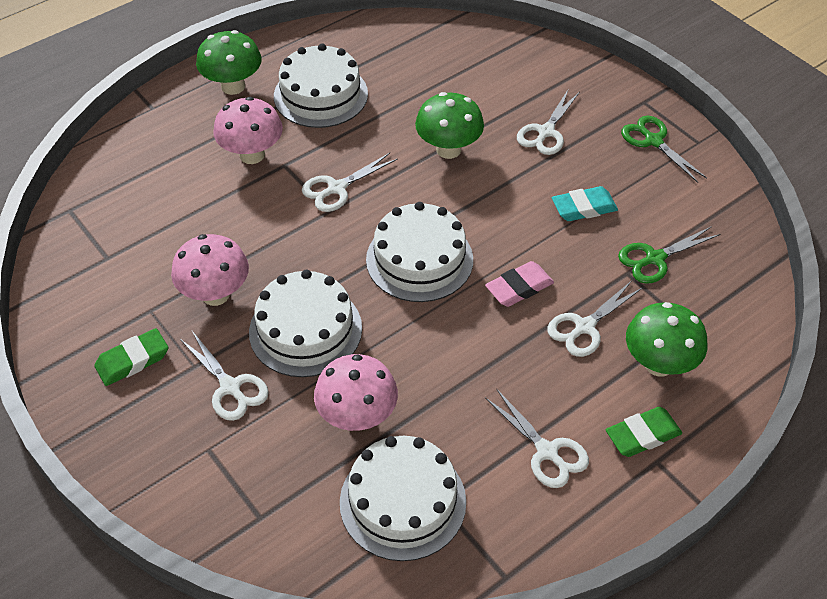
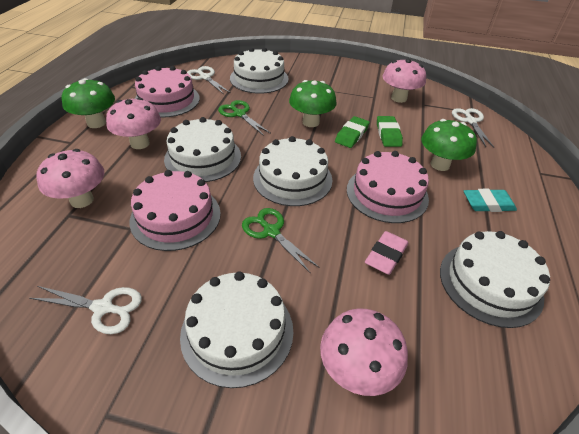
pink cake: 0 -> 3
pink mushroom: 3 -> 4
white cake: 4 -> 5
white scissors: 5 -> 3

